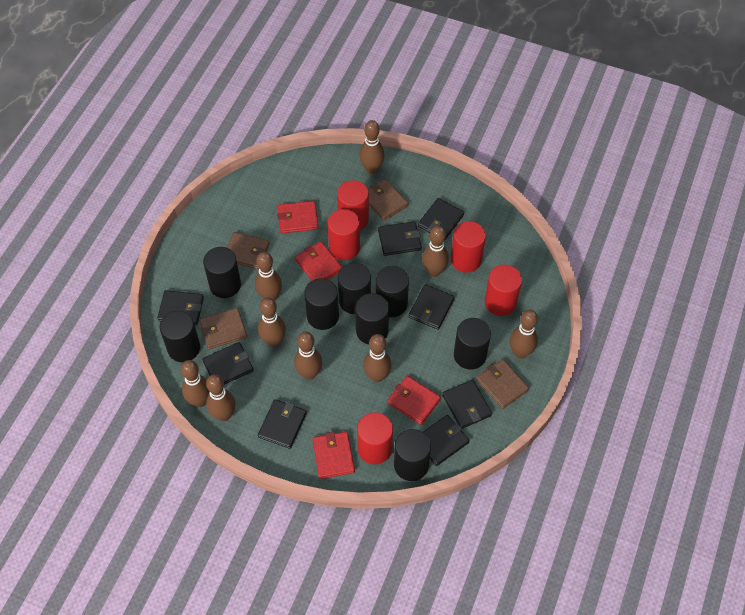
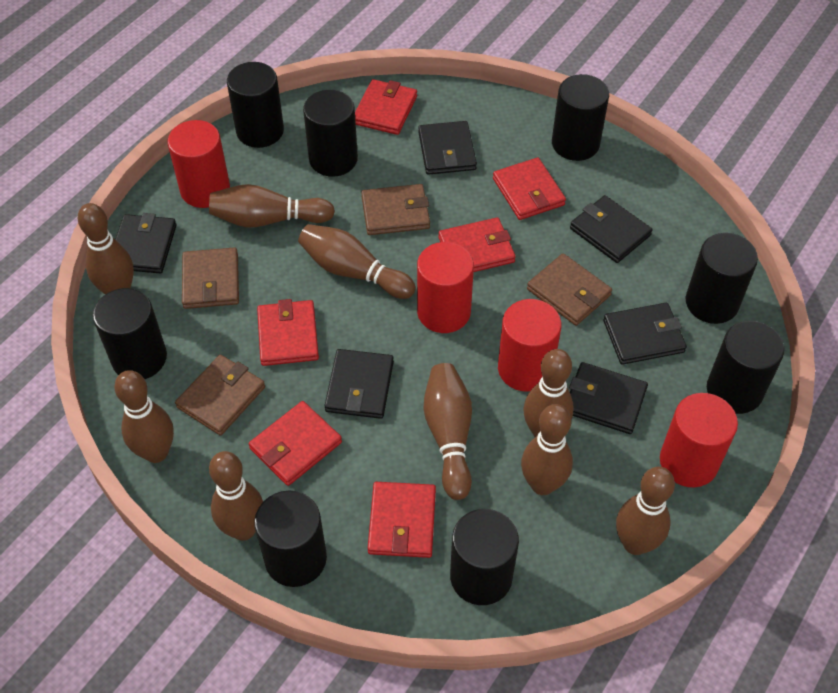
black wallet: 8 -> 6
red cylinder: 5 -> 4
red wallet: 4 -> 6

